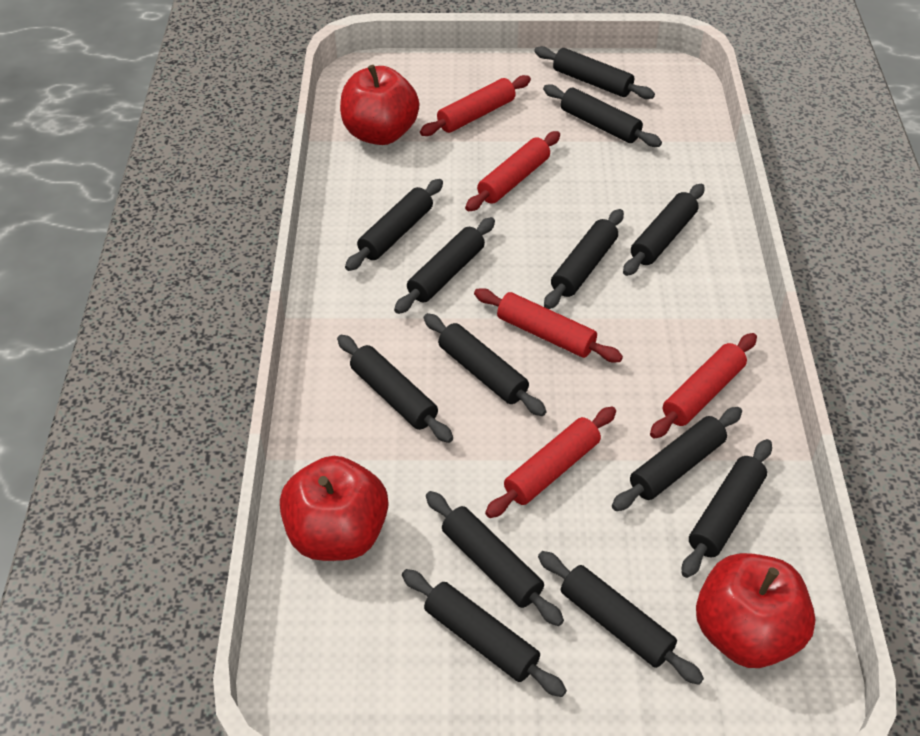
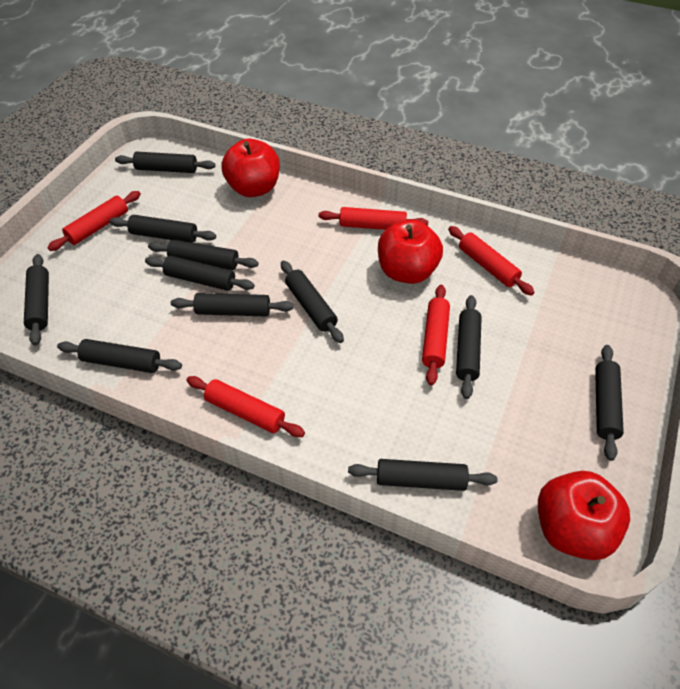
black rolling pin: 13 -> 11

